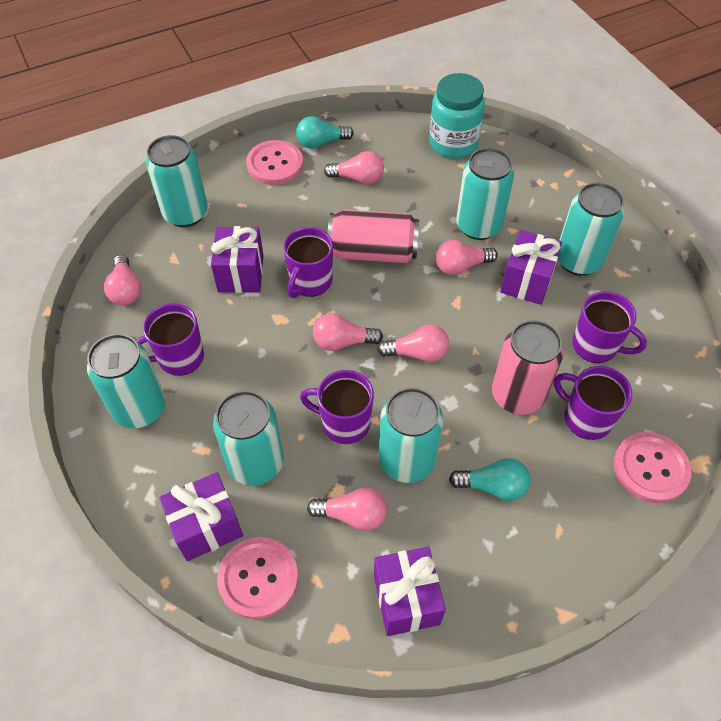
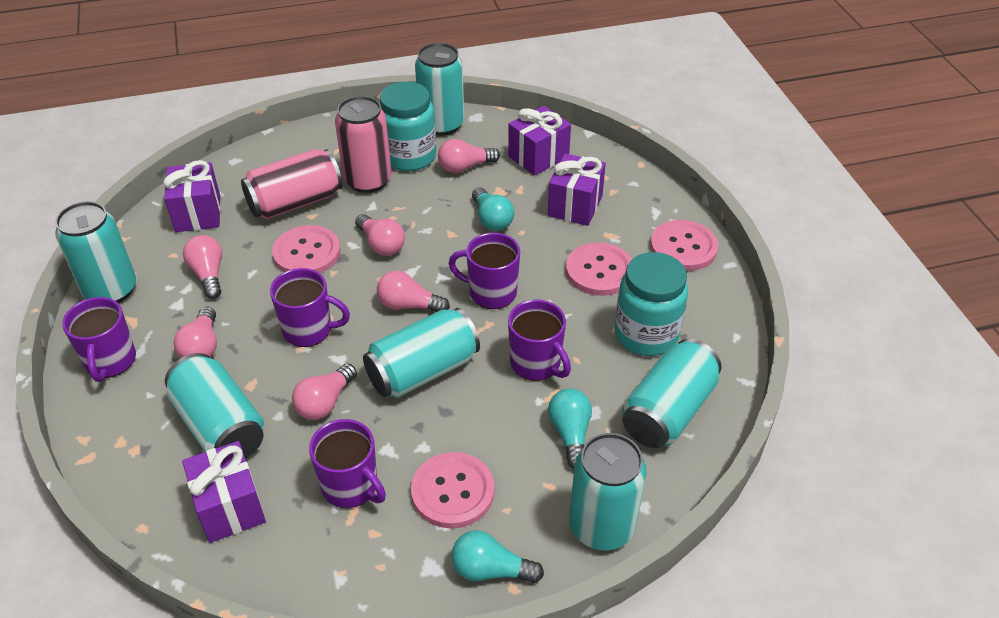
pink button: 3 -> 4
turquoise jar: 1 -> 2
turquoise light bulb: 2 -> 3

